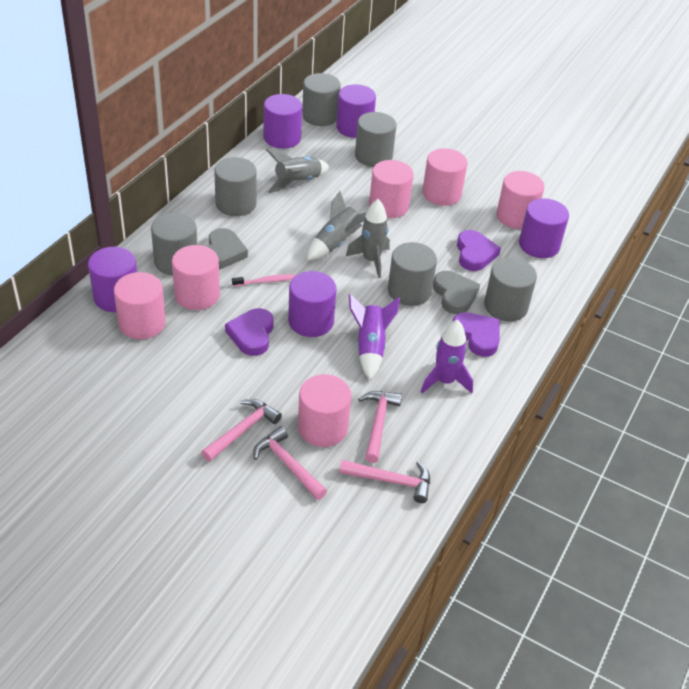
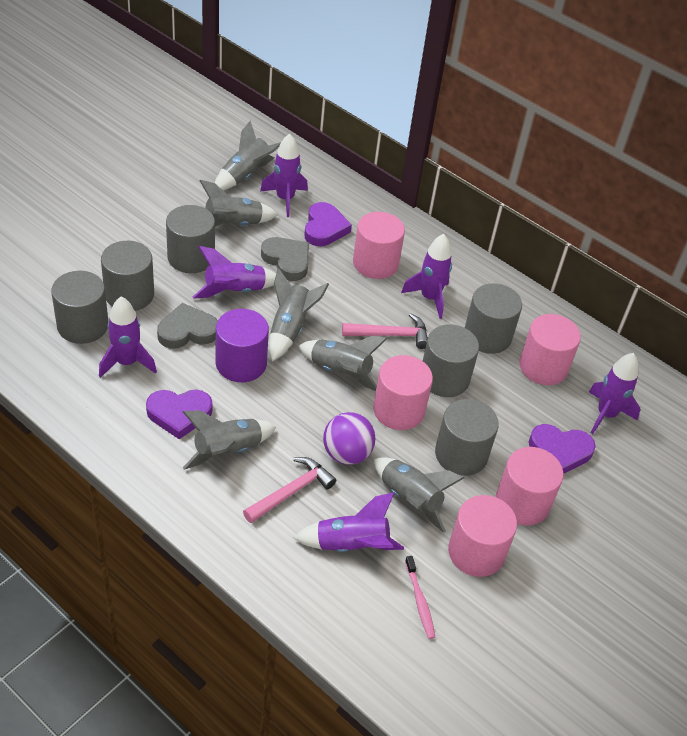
grey rocket: 3 -> 6
pink cylinder: 6 -> 5
pink hammer: 4 -> 2
purple ball: 0 -> 1
purple cylinder: 5 -> 1
purple rocket: 2 -> 6

